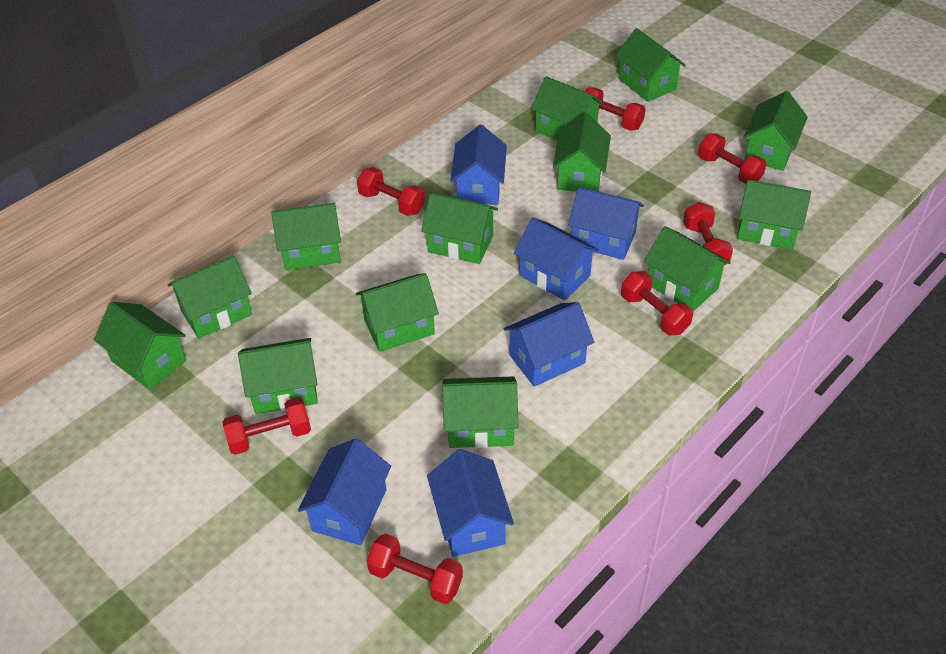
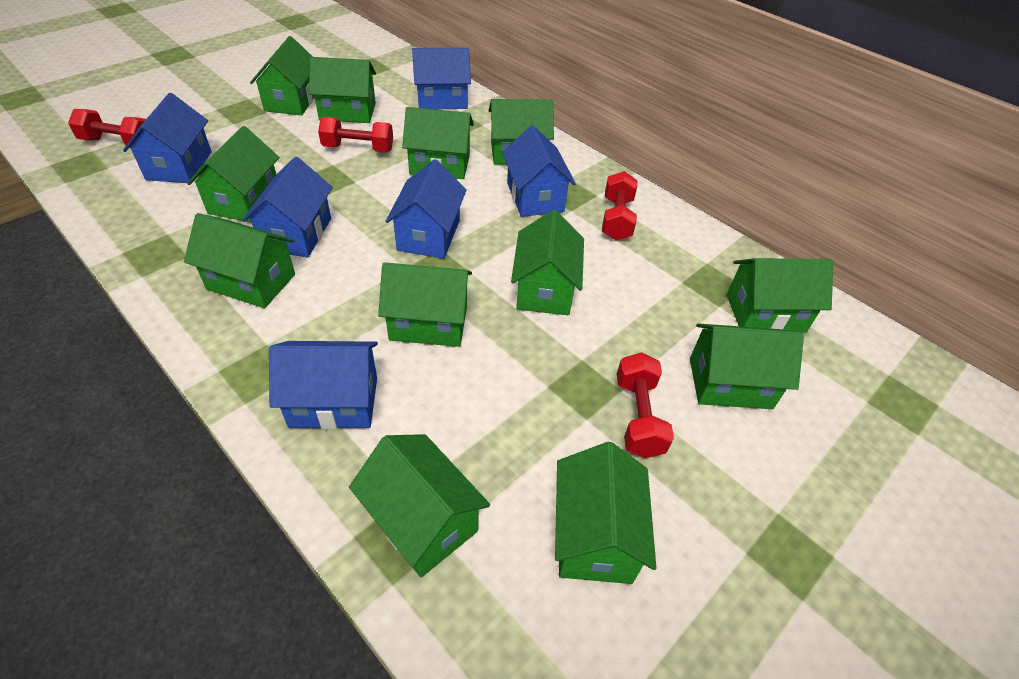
green house: 13 -> 12
red dumbbell: 7 -> 4

